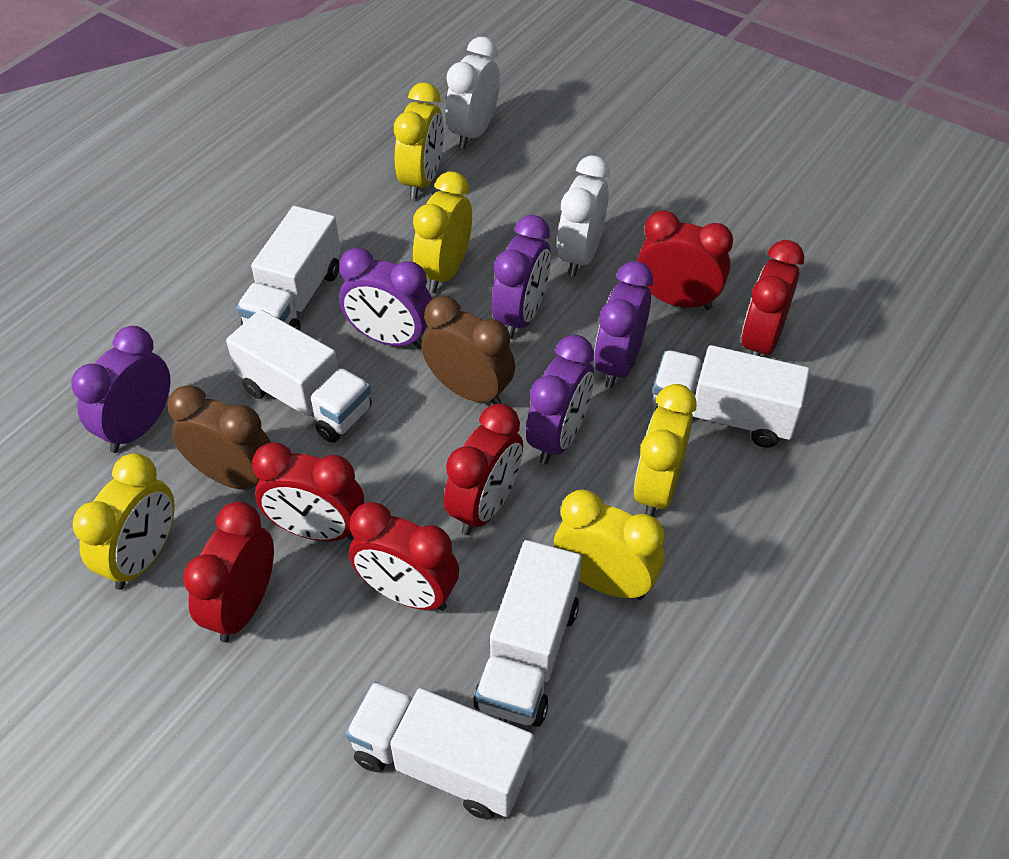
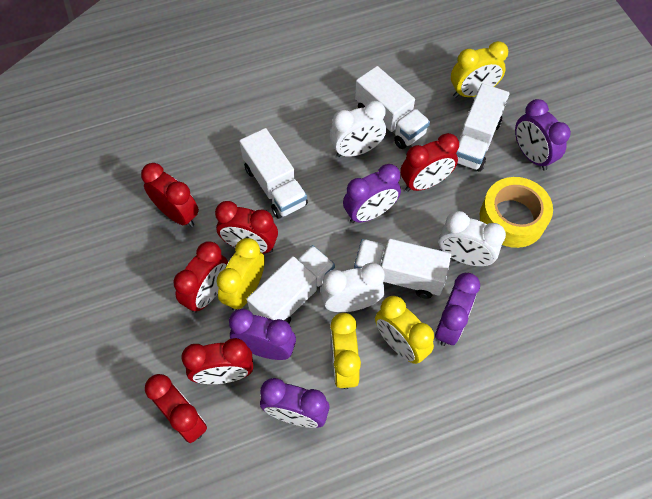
brown clock: 2 -> 0
white clock: 2 -> 3
yellow clock: 5 -> 4
yellow tape: 0 -> 1

